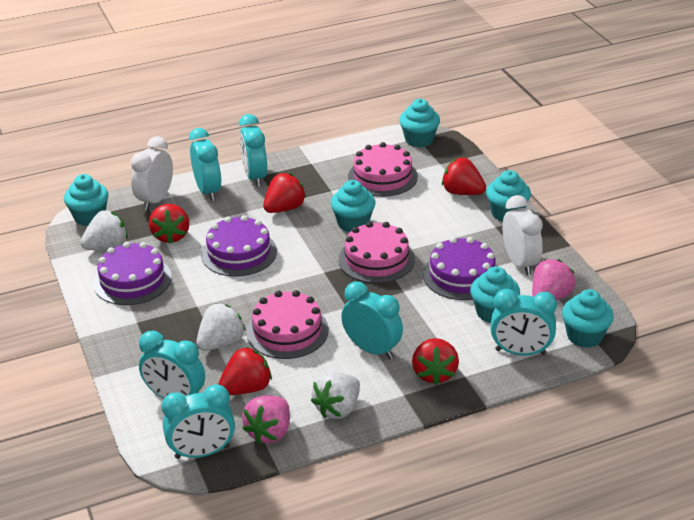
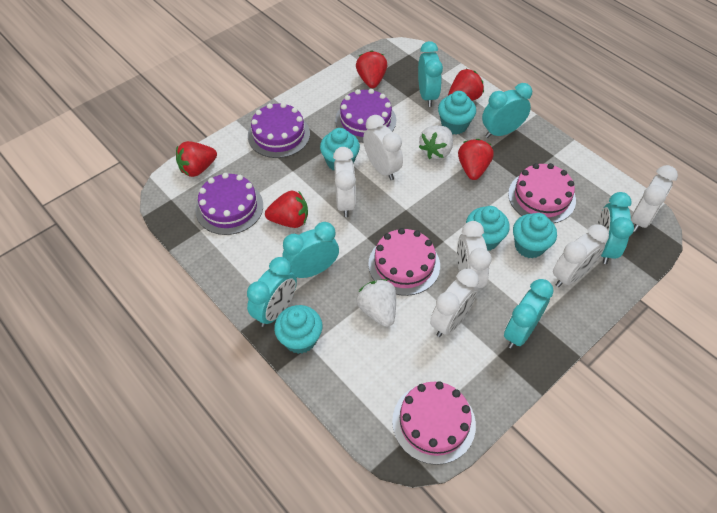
pink strawberry: 2 -> 0
turquoise cupcake: 6 -> 5
white clock: 2 -> 6
white strawberry: 3 -> 2

